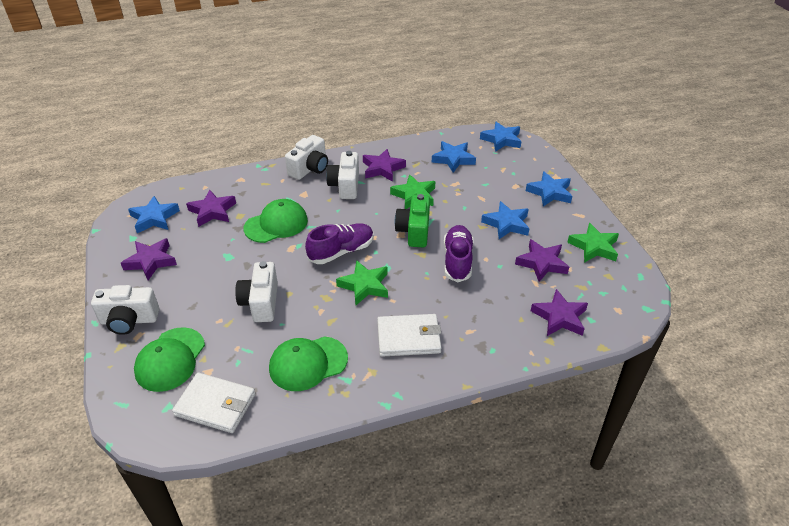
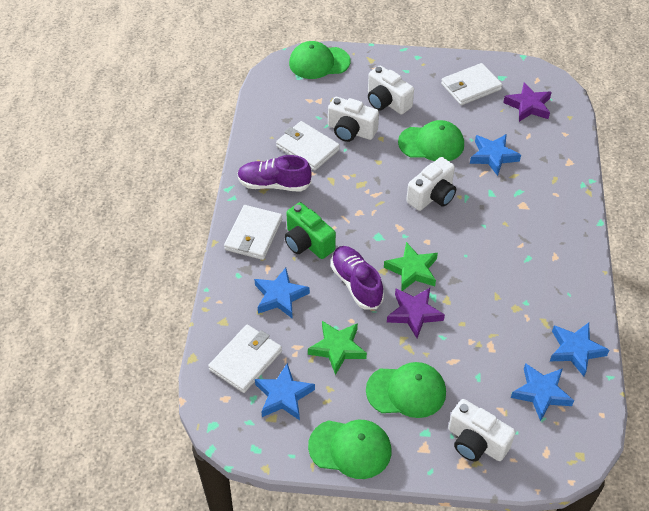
green cap: 3 -> 4
green star: 3 -> 2
purple star: 5 -> 2
white wallet: 2 -> 4

